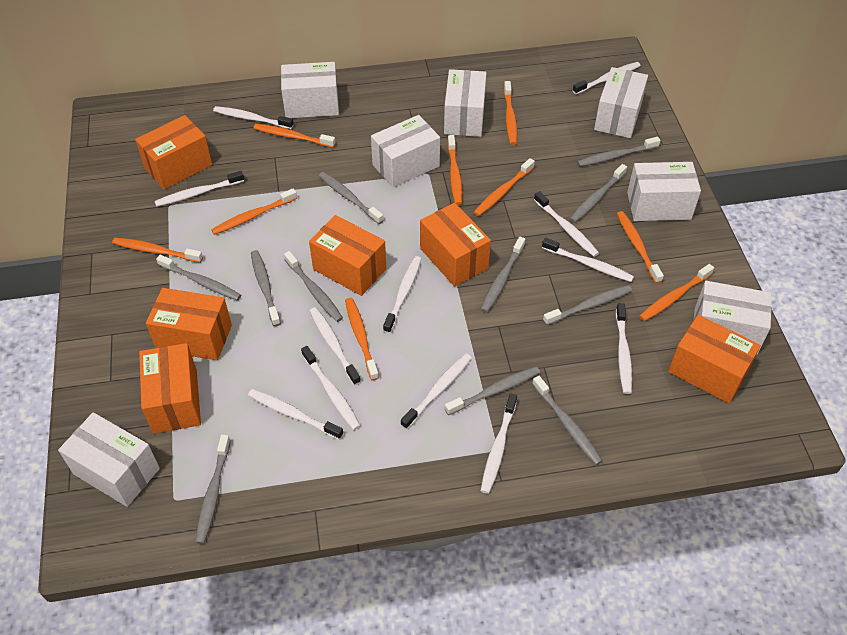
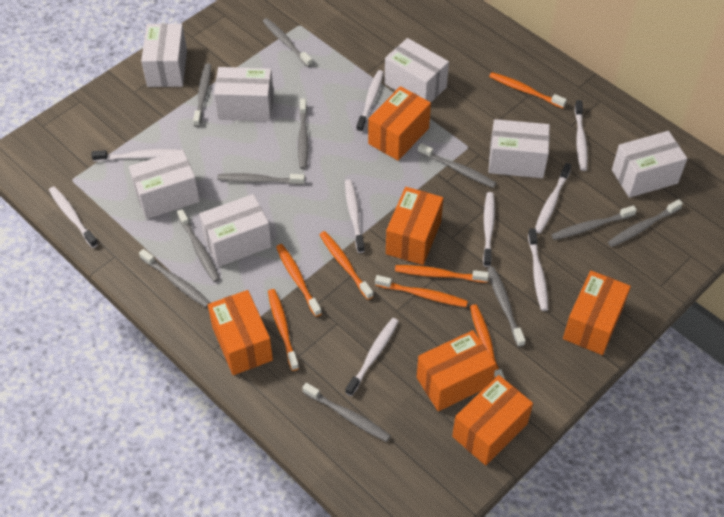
orange toothbrush: 9 -> 7
white toothbrush: 12 -> 9

